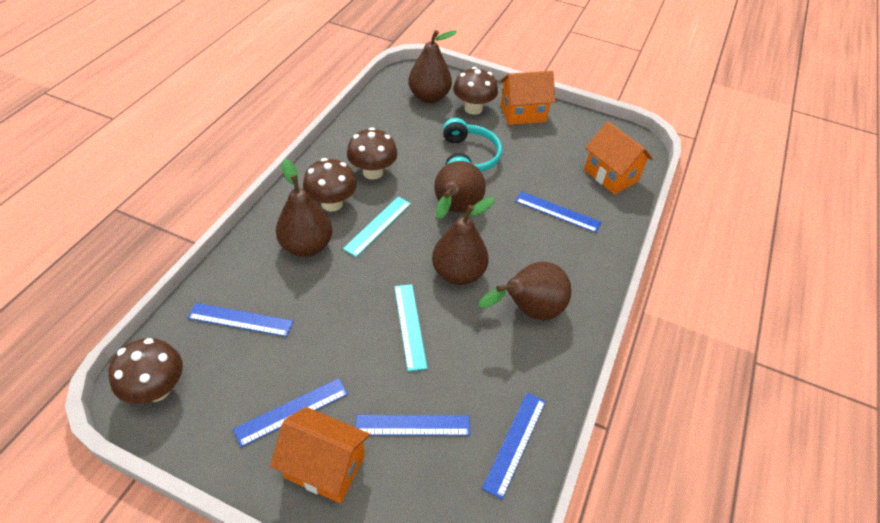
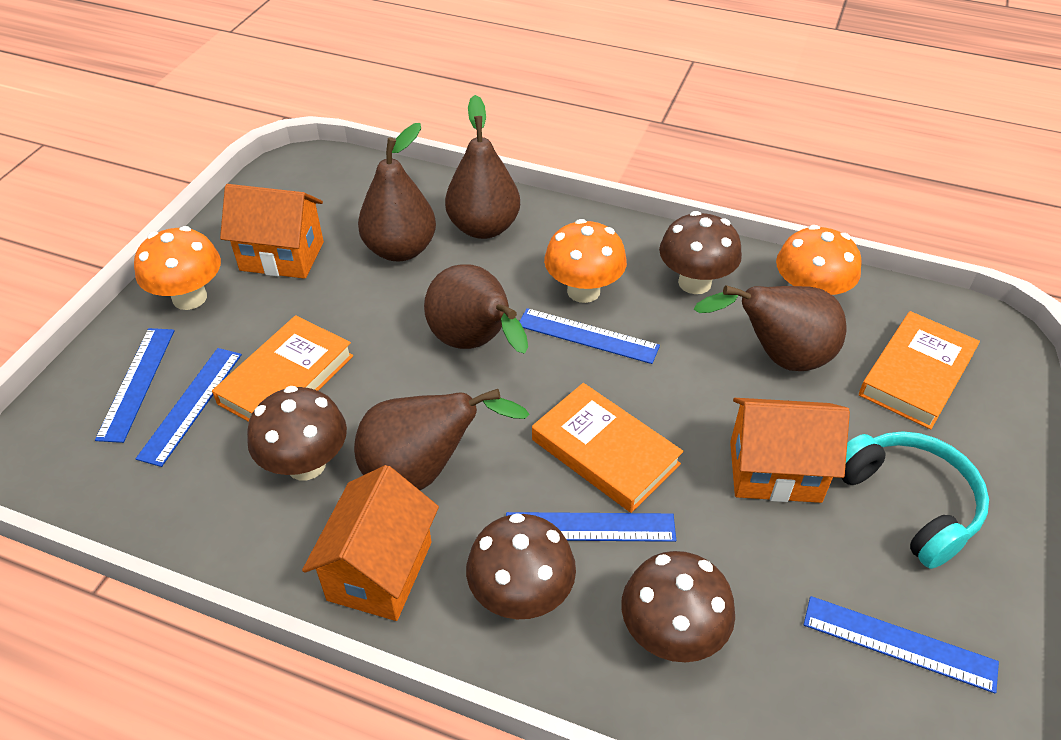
orange book: 0 -> 3
orange mushroom: 0 -> 3
turquoise ruler: 2 -> 0

